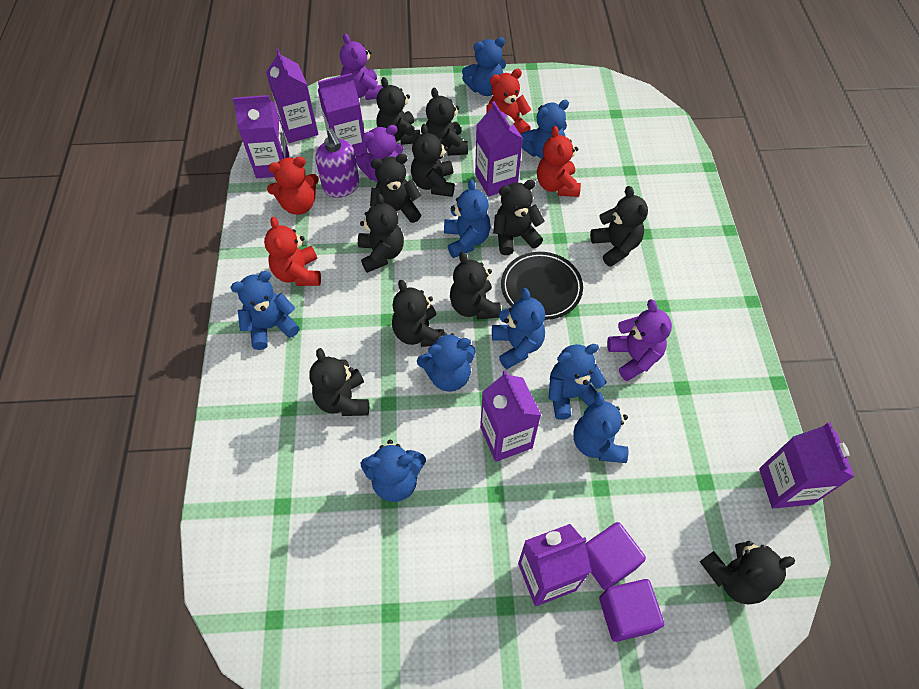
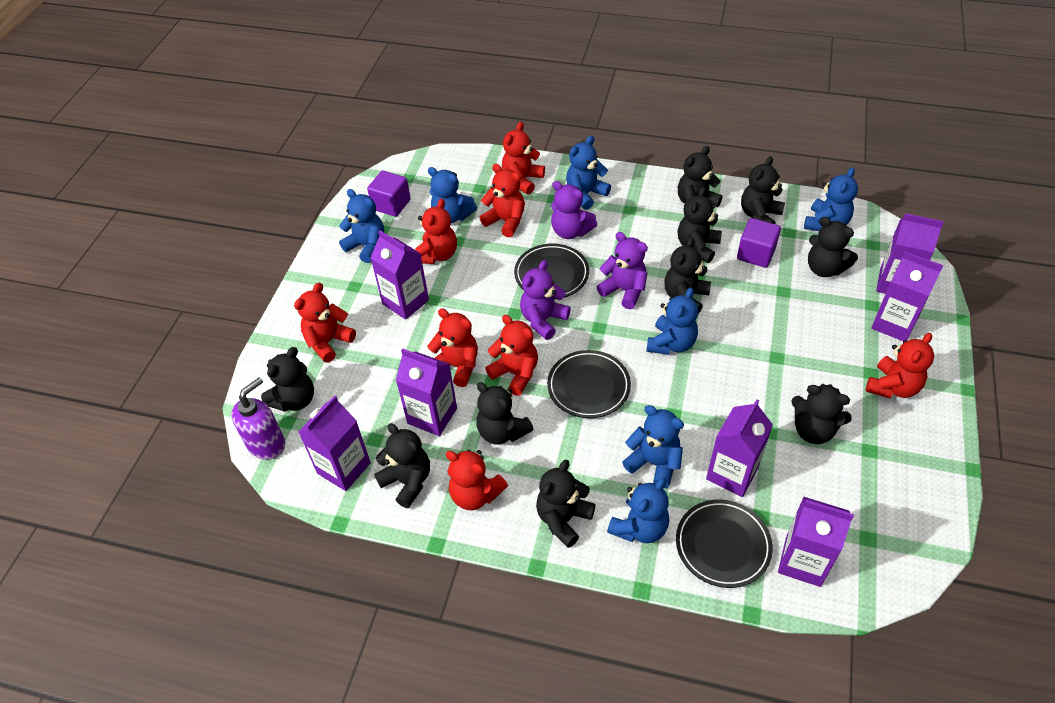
black plate: 1 -> 3
black teddy bear: 11 -> 10
blue teddy bear: 9 -> 7
red teddy bear: 4 -> 8

